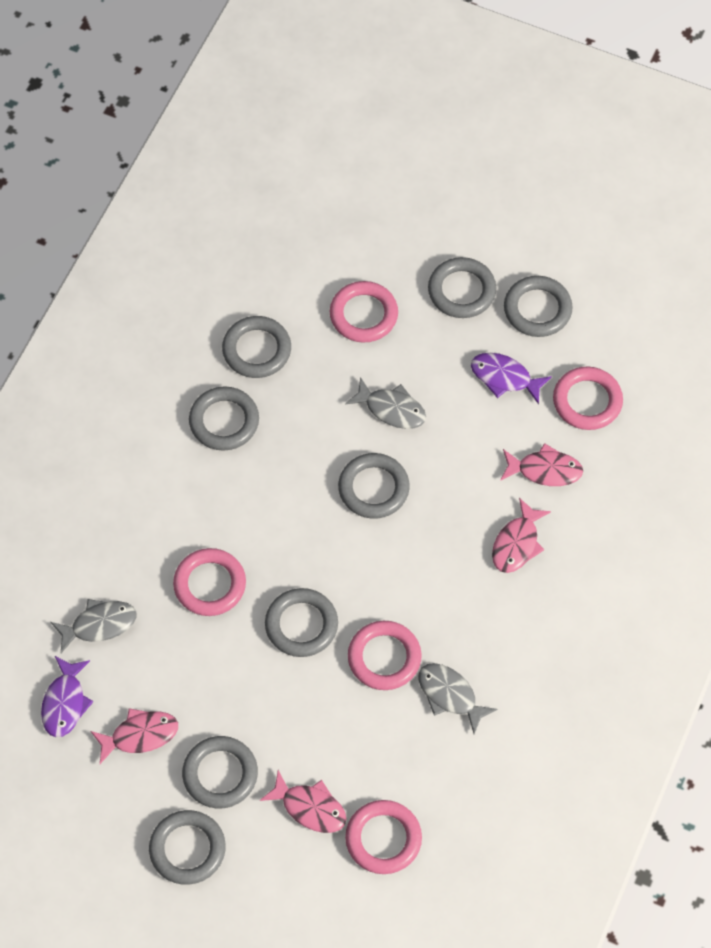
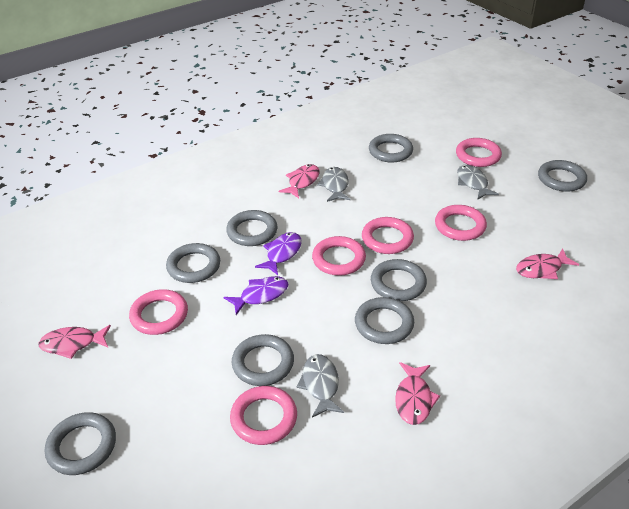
pink ring: 5 -> 6

